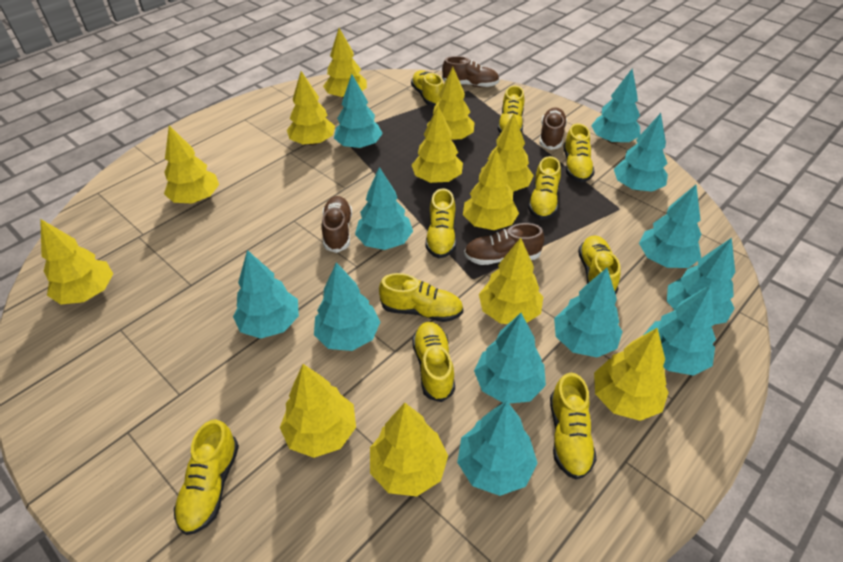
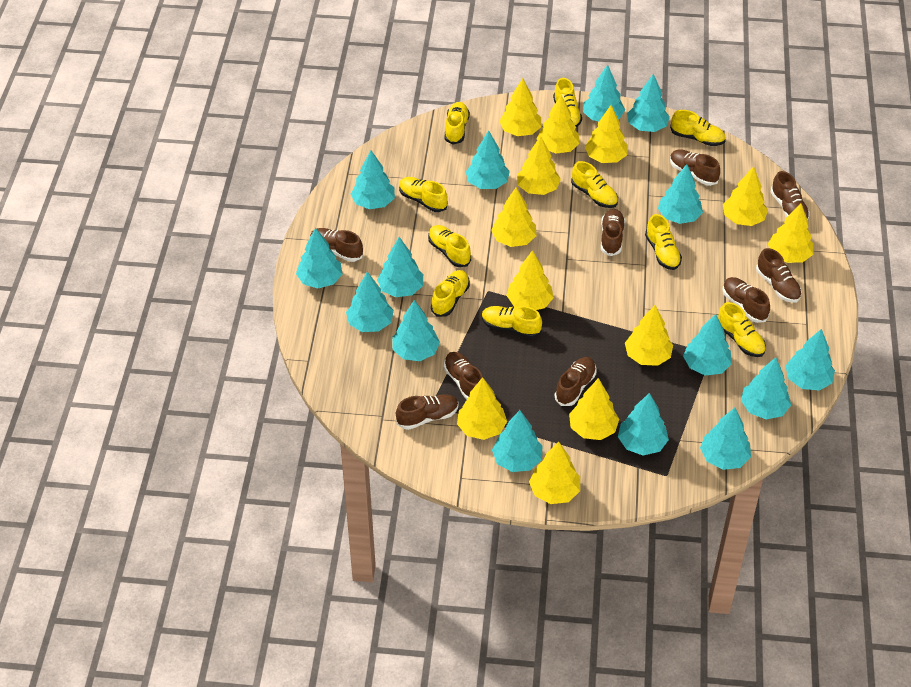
brown shoe: 4 -> 9
turquoise tree: 12 -> 15

